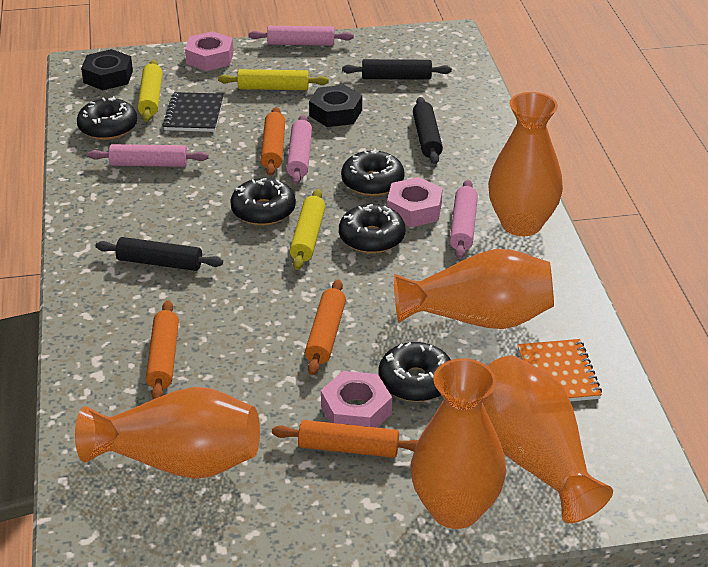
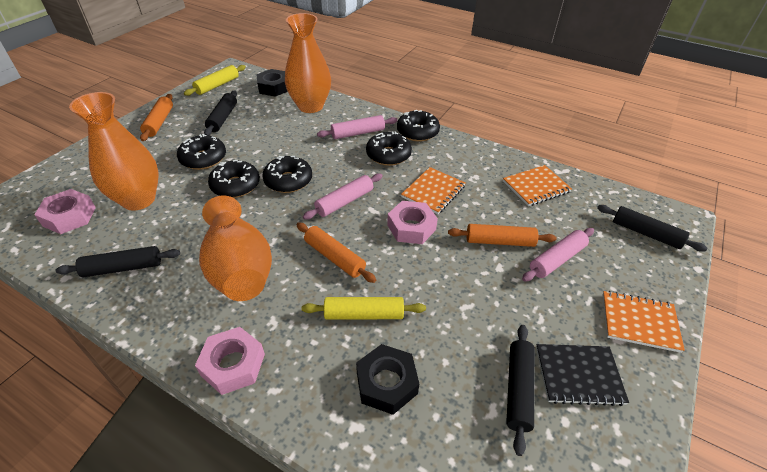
black rolling pin: 3 -> 4
orange notebook: 1 -> 3
orange rolling pin: 4 -> 3
orange vase: 5 -> 3
pink rolling pin: 4 -> 3
yellow rolling pin: 3 -> 2

